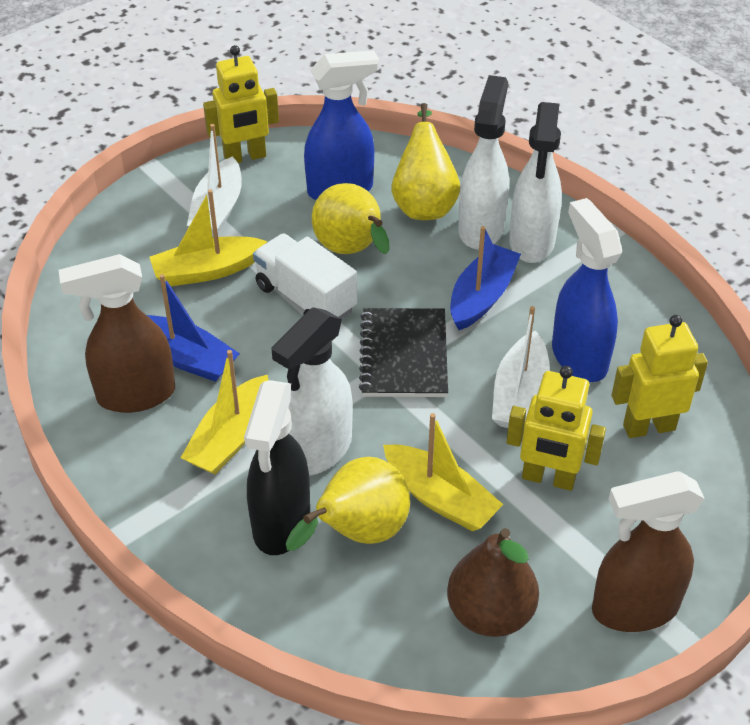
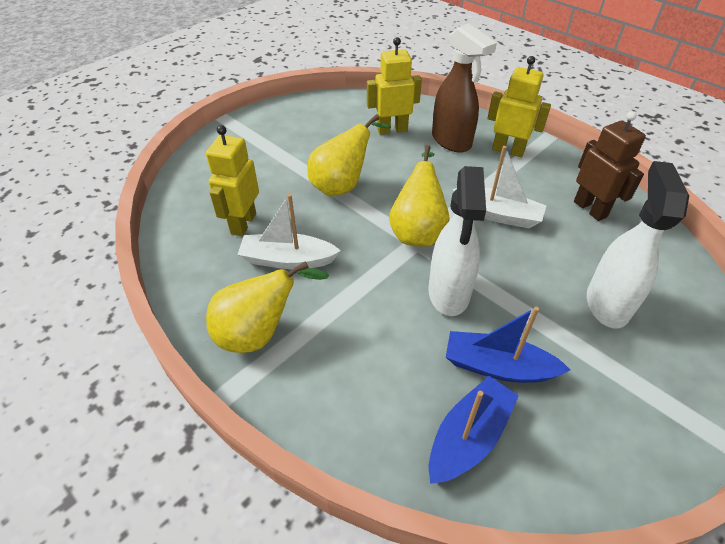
black notebook: 1 -> 0
black spray bottle: 1 -> 0
blue spray bottle: 2 -> 0
brown pear: 1 -> 0
brown robot: 0 -> 1
brown spray bottle: 2 -> 1
white spray bottle: 3 -> 2
white truck: 1 -> 0
yellow boat: 3 -> 0

